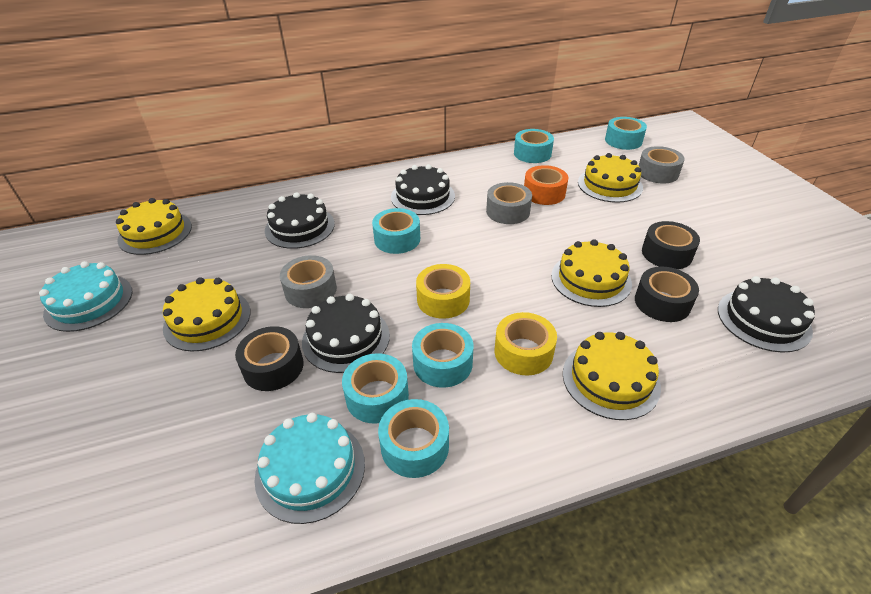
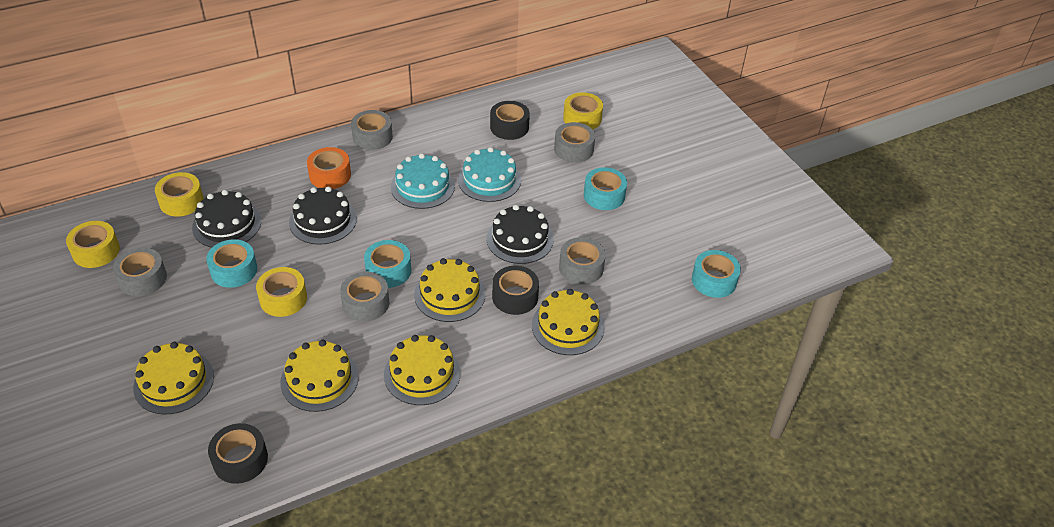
black cake: 4 -> 3
grey tape: 3 -> 5
turquoise tape: 6 -> 4
yellow tape: 2 -> 4

